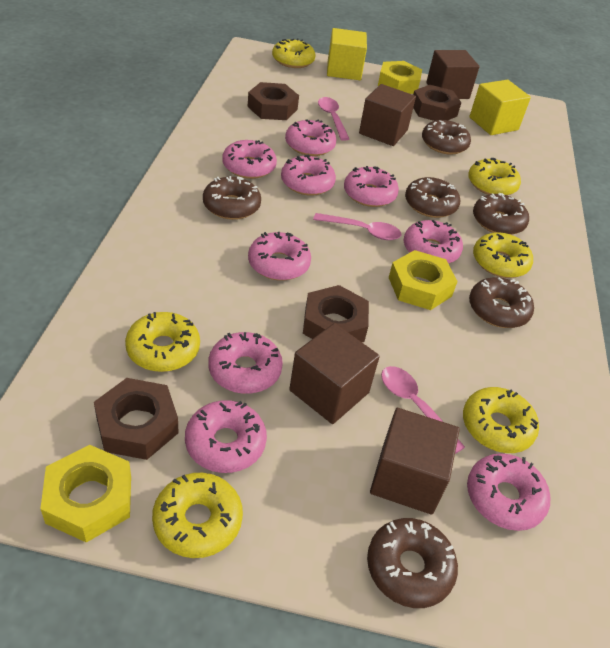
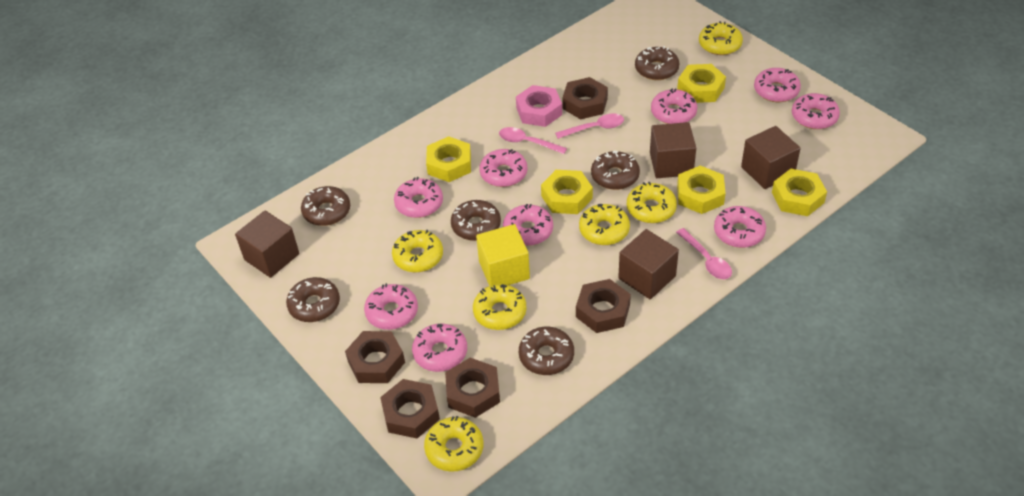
brown nut: 4 -> 5
pink nut: 0 -> 1
yellow cube: 2 -> 1
yellow nut: 3 -> 5

